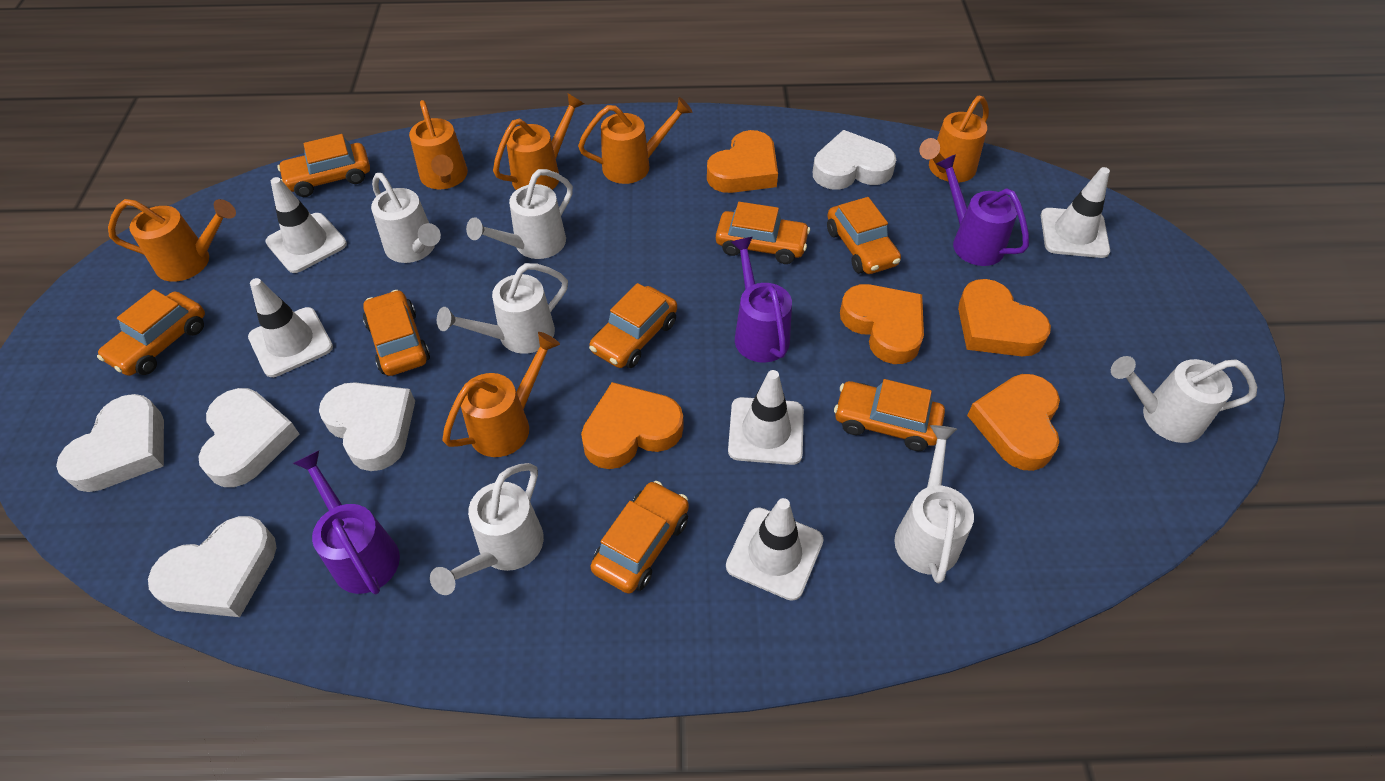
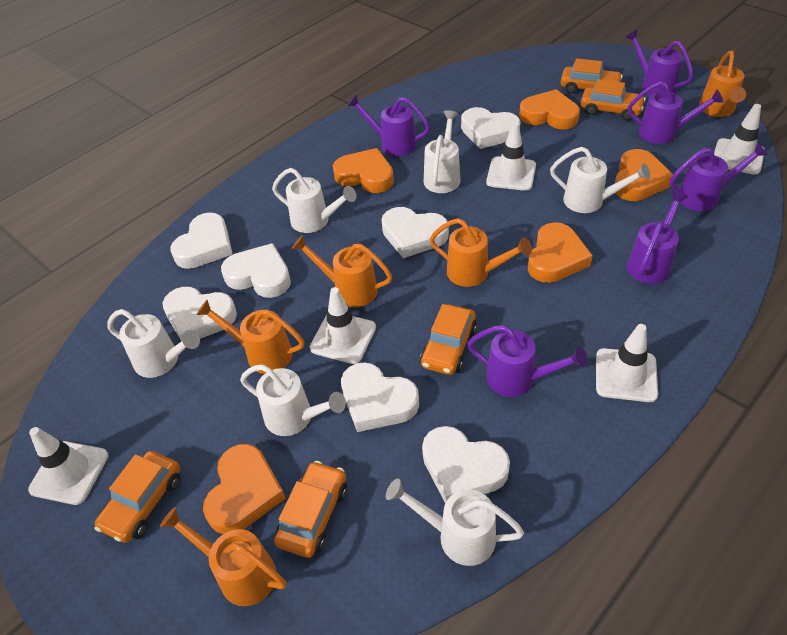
orange car: 8 -> 5
orange watering can: 6 -> 5
purple watering can: 3 -> 6
white heart: 5 -> 7

